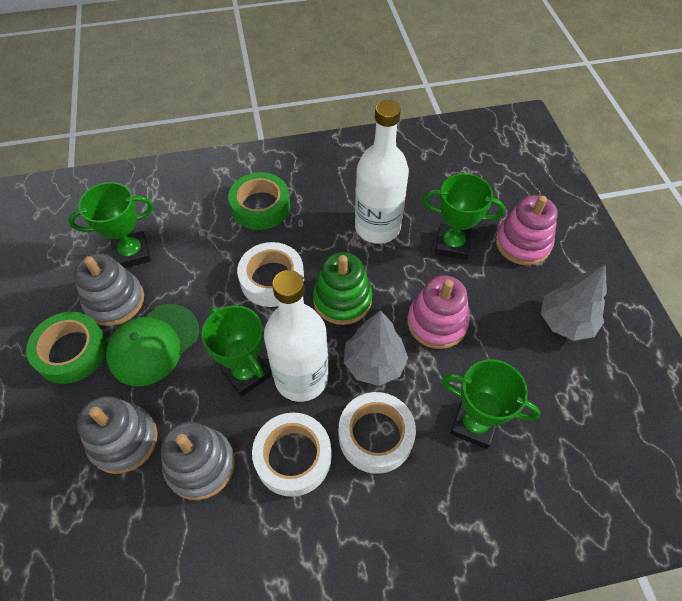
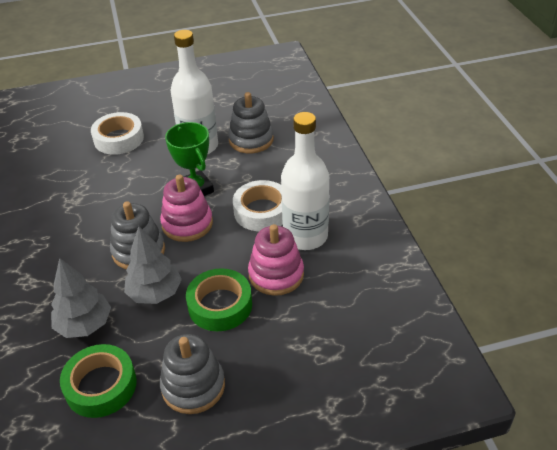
green cap: 1 -> 0
green stacking toy: 1 -> 0
green trophy: 4 -> 1
white tape: 3 -> 2

